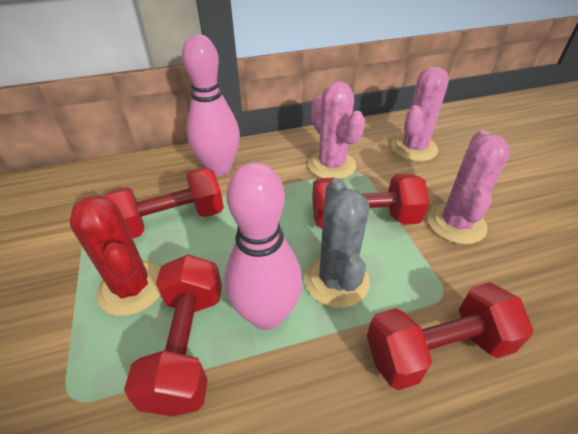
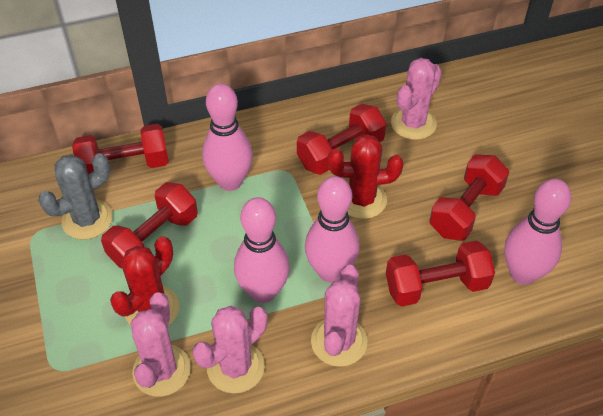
pink bowling pin: 2 -> 4
pink cactus: 3 -> 4
red cactus: 1 -> 2
red dumbbell: 4 -> 5

